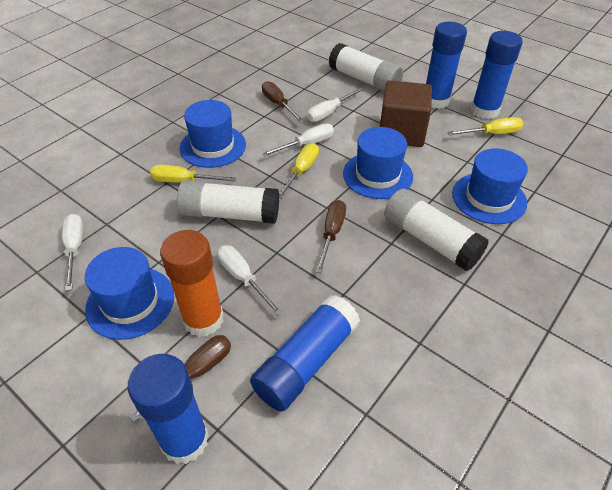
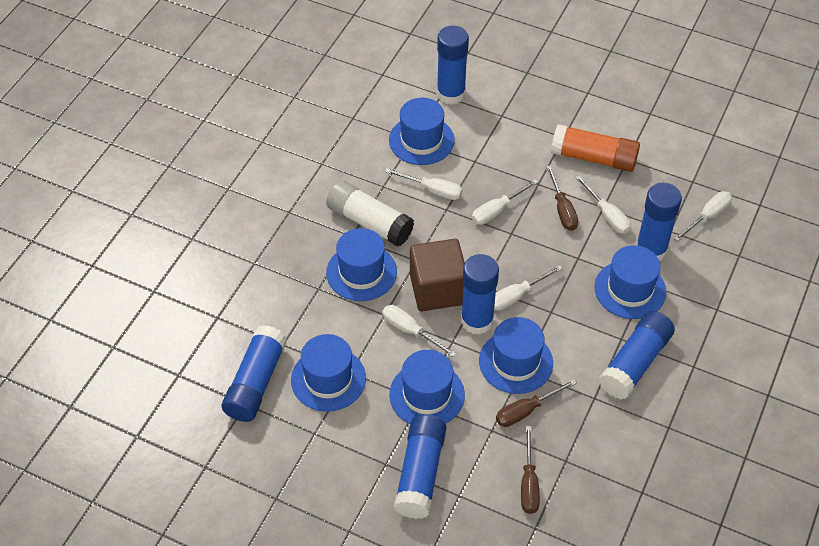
blue glue stick: 4 -> 6
blue hat: 4 -> 6
white glue stick: 3 -> 1
white screwdriver: 4 -> 6
yellow screwdriver: 3 -> 0

